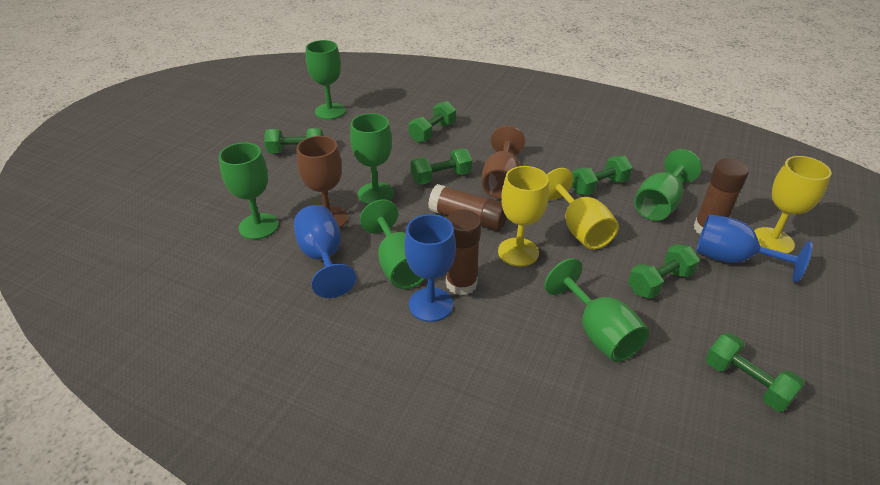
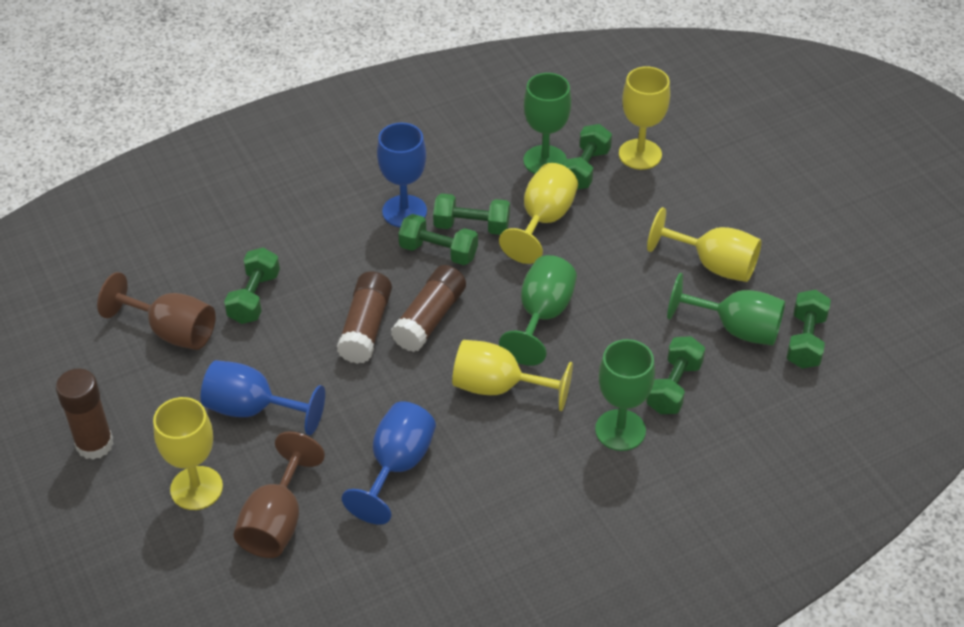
green goblet: 6 -> 4
yellow goblet: 3 -> 5

